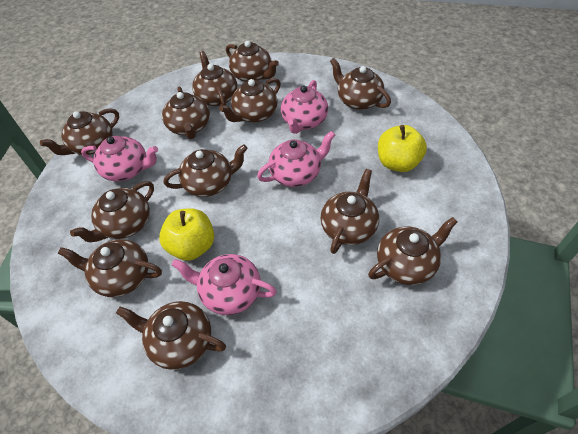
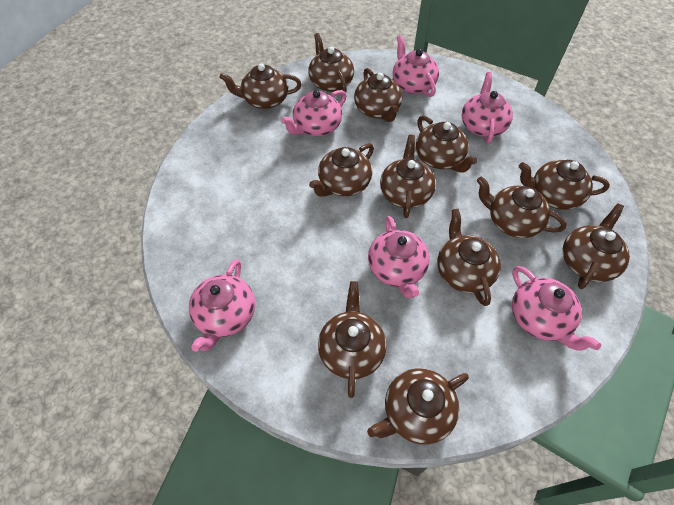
pink teapot: 4 -> 6
yellow apple: 2 -> 0

